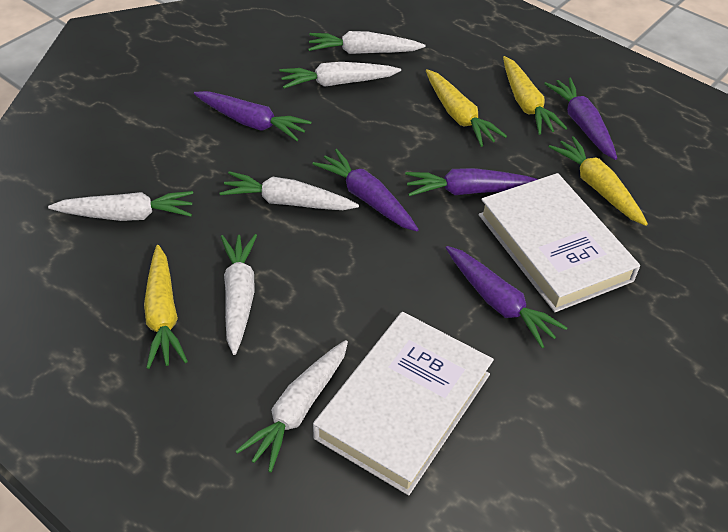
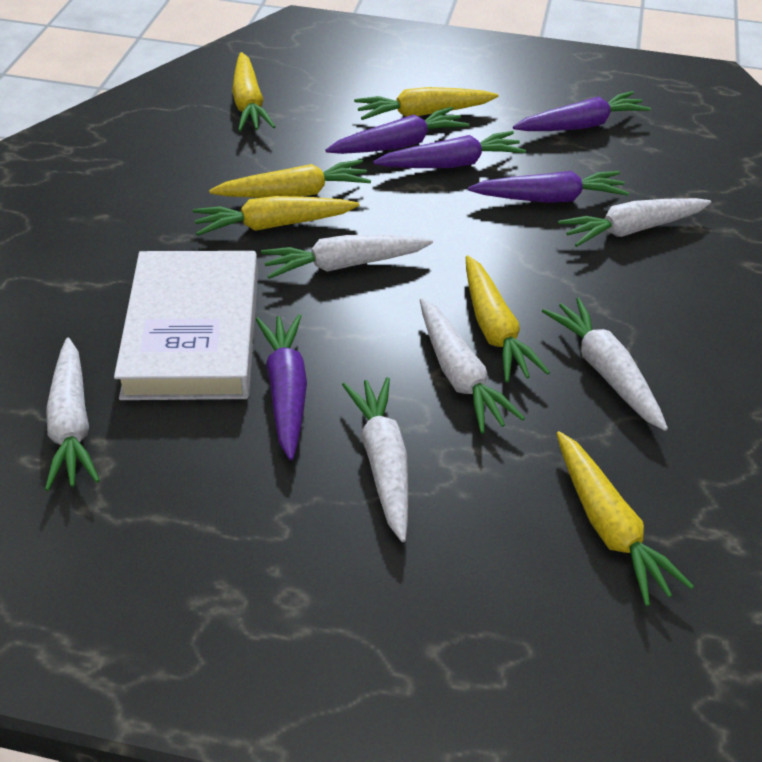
white book: 2 -> 1
yellow carrot: 4 -> 6

